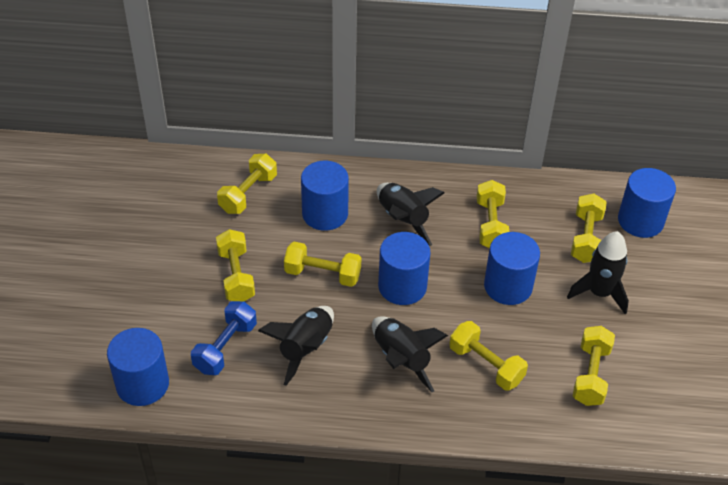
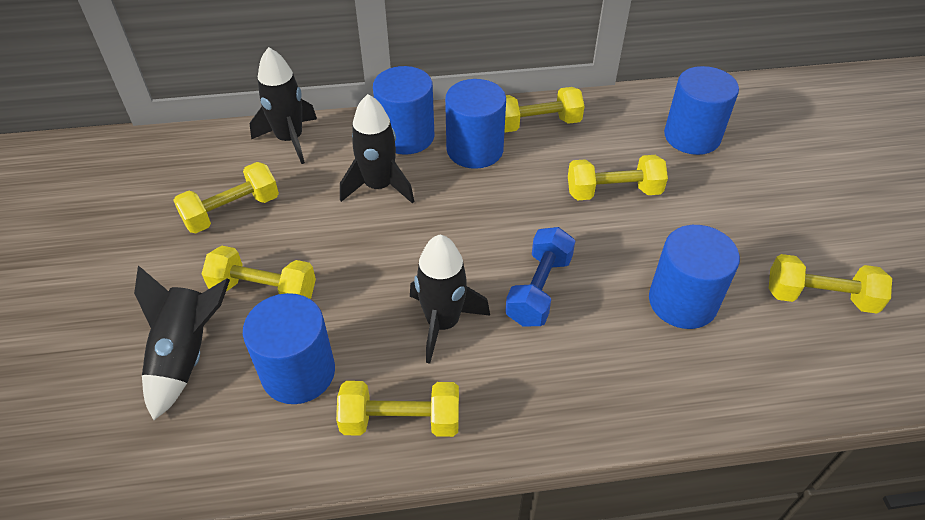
yellow dumbbell: 7 -> 6

